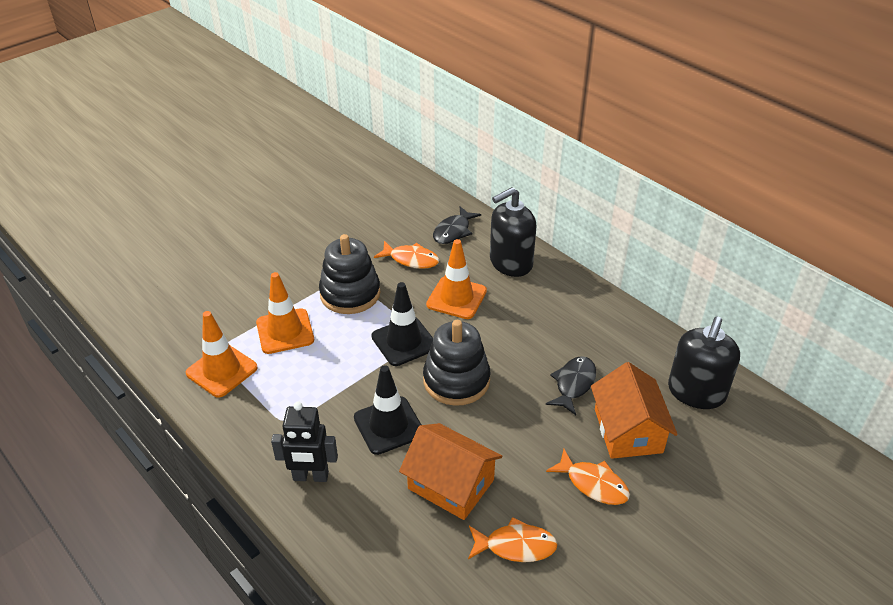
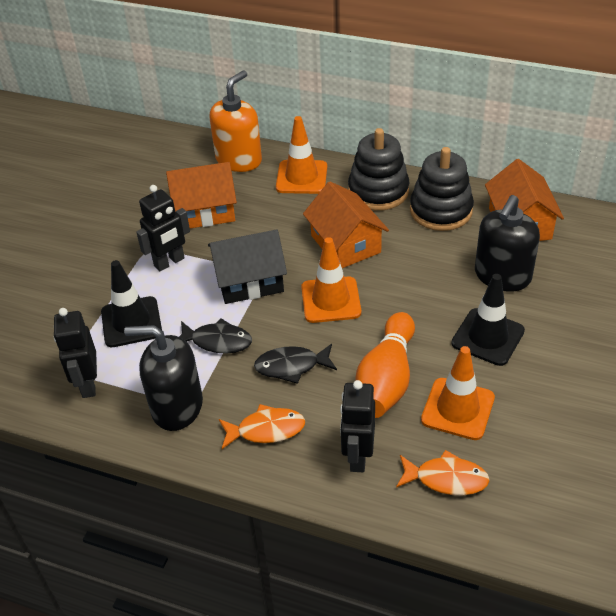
black house: 0 -> 1
black robot: 1 -> 3
orange bowling pin: 0 -> 1
orange fish: 3 -> 2
orange house: 2 -> 3
orange soap dispenser: 0 -> 1

